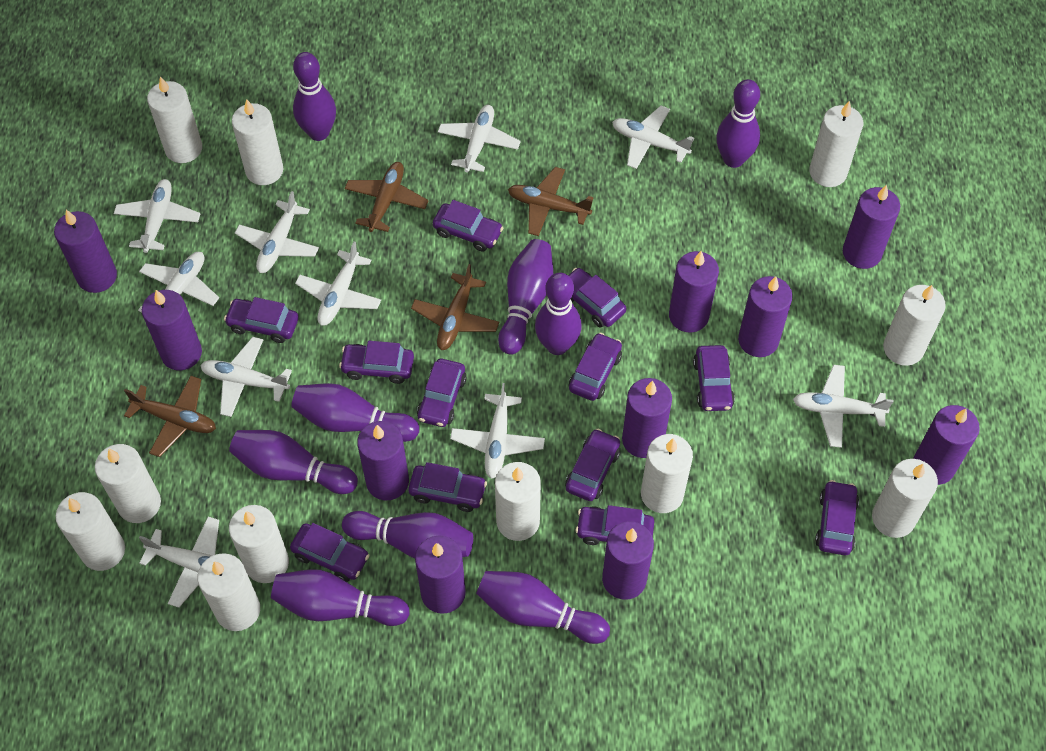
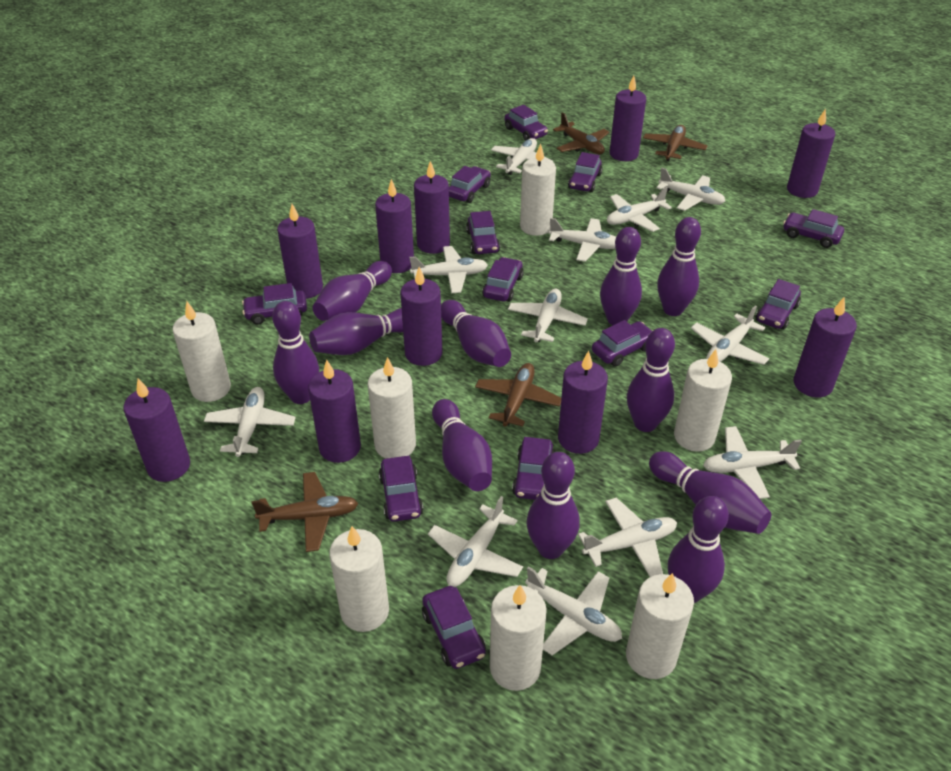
purple bowling pin: 9 -> 11
white candle: 11 -> 7
white plane: 10 -> 12

